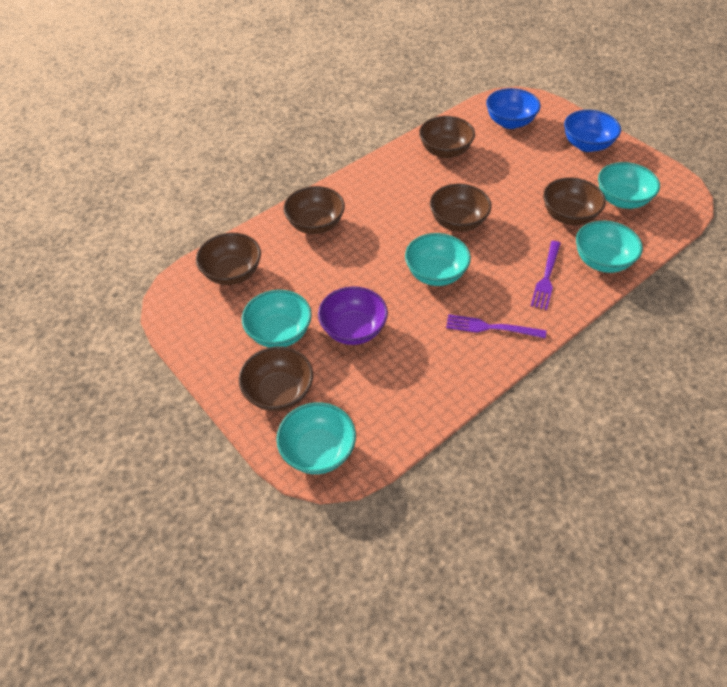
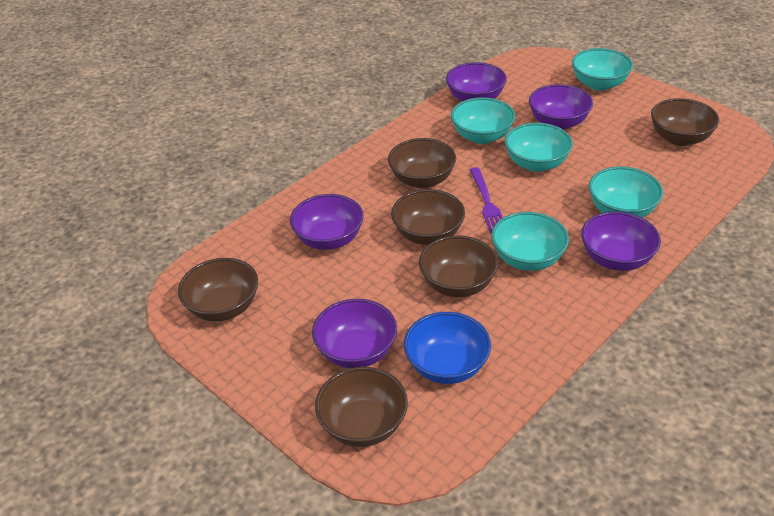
blue bowl: 2 -> 1
purple bowl: 1 -> 5
purple fork: 2 -> 1

